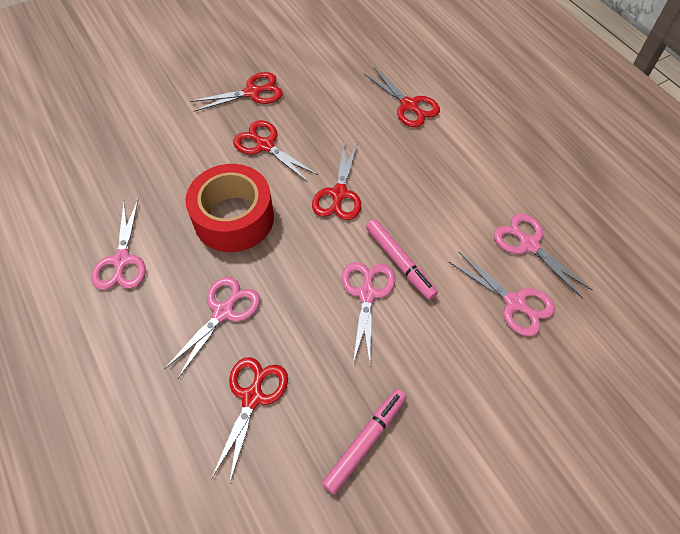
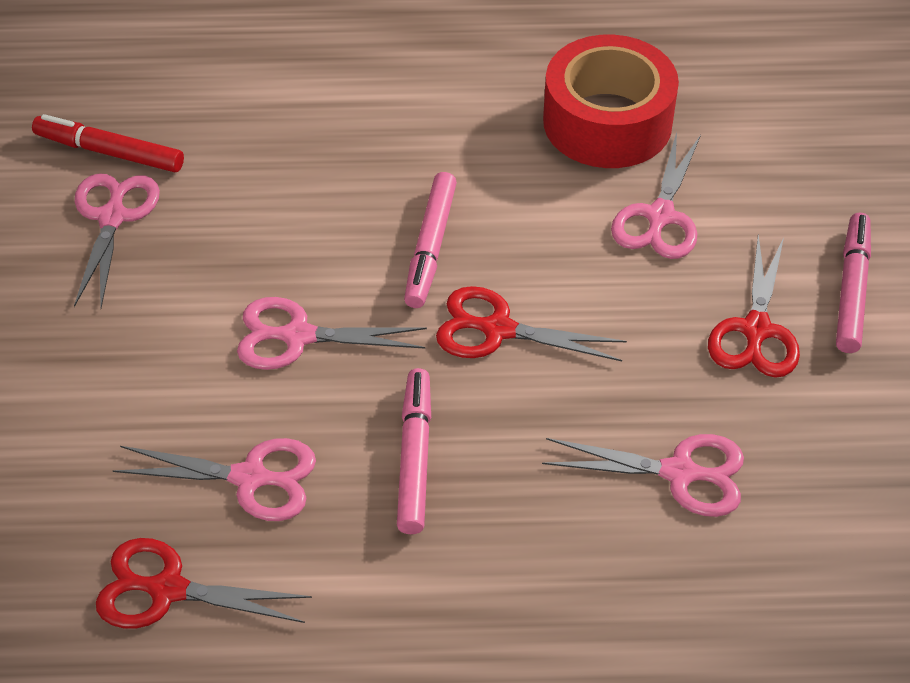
pink marker: 2 -> 3
red marker: 0 -> 1
red scissors: 5 -> 3

